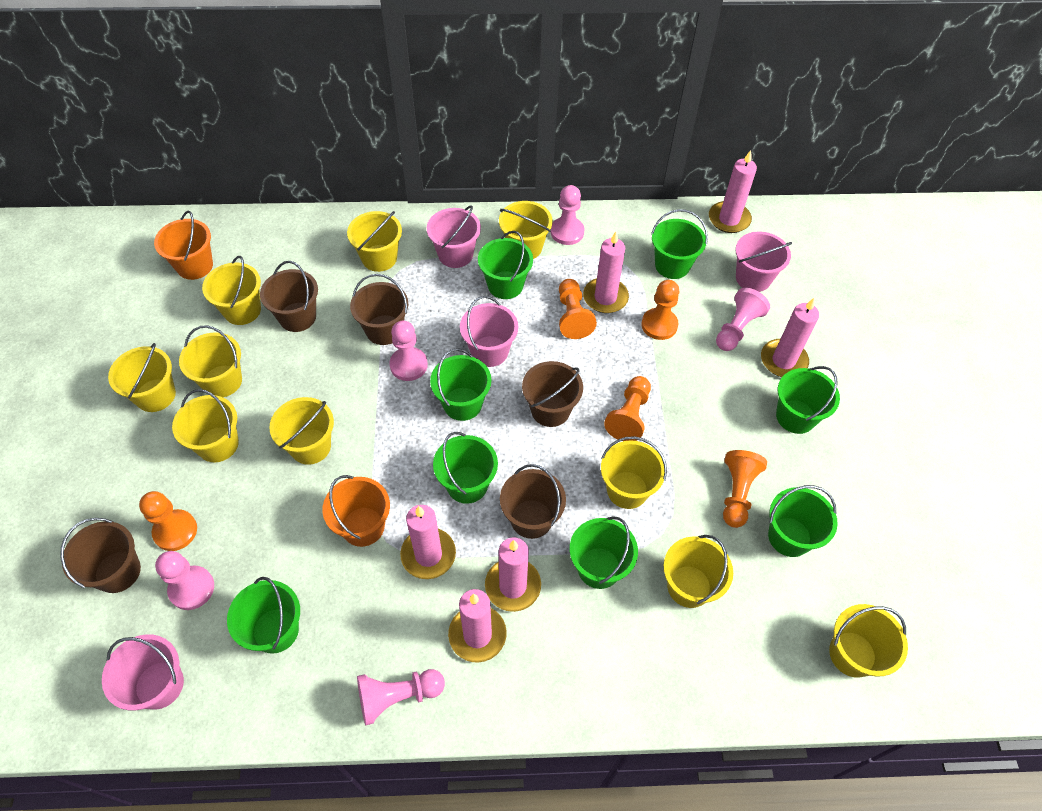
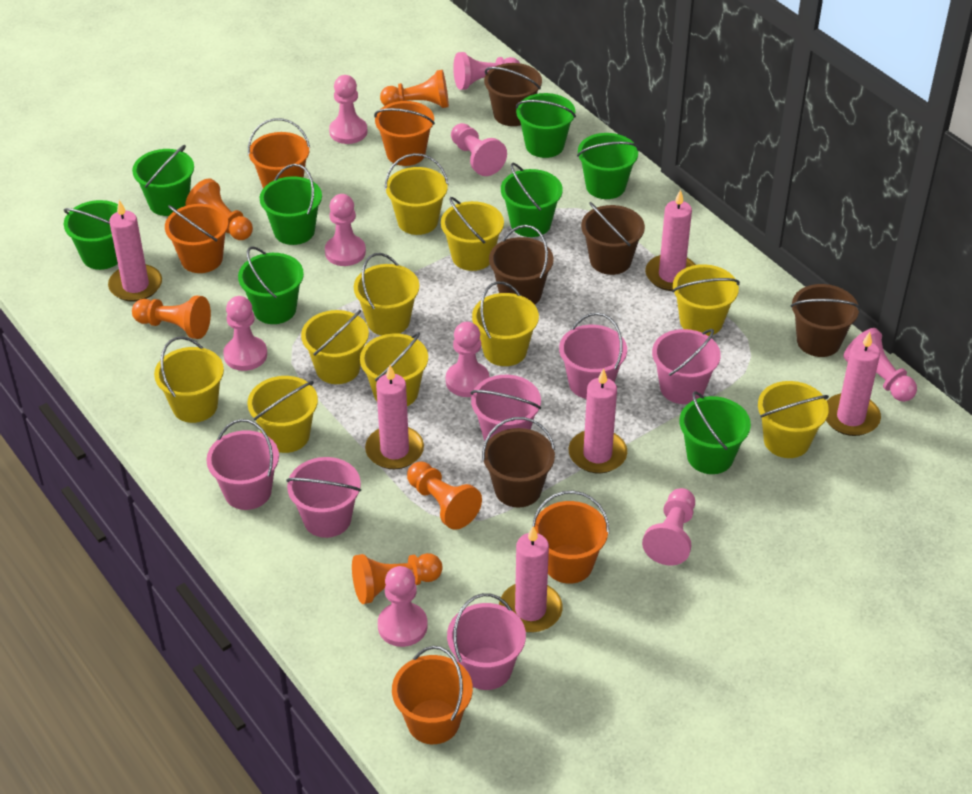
orange bucket: 2 -> 5
pink bucket: 4 -> 6
pink pawn: 5 -> 9

